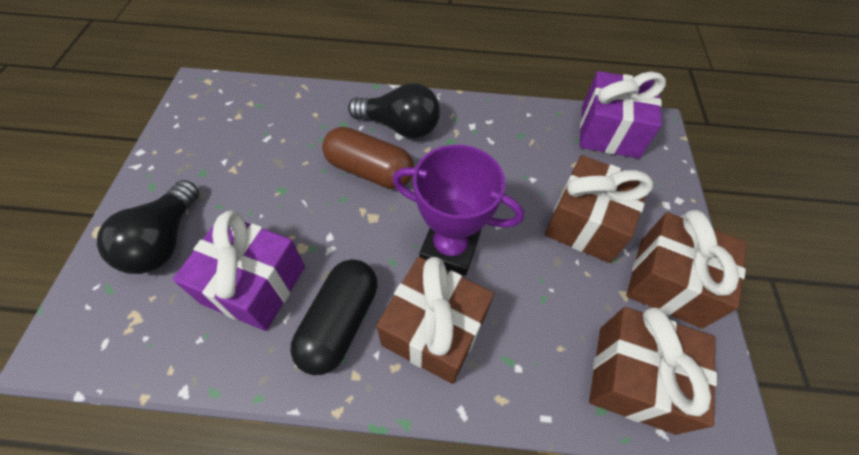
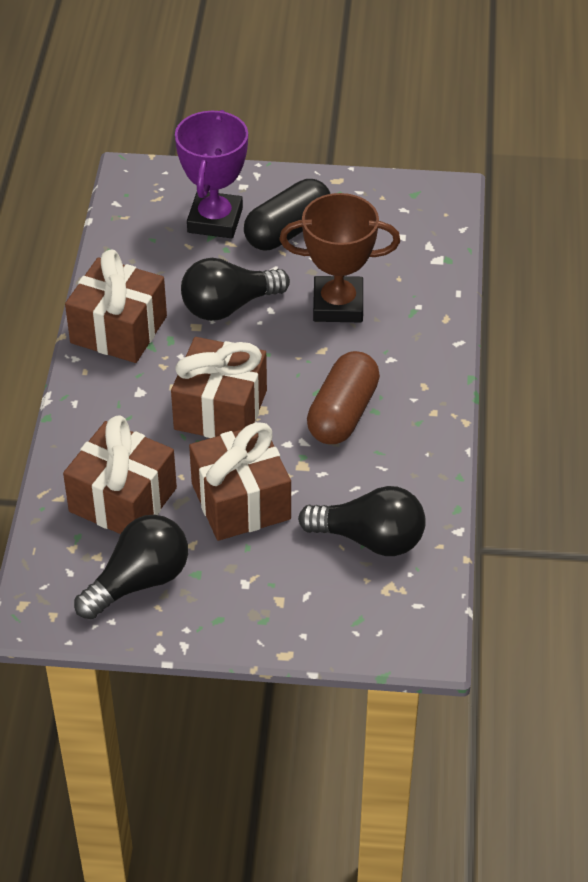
black light bulb: 2 -> 3
brown trophy: 0 -> 1
purple gift: 2 -> 0

